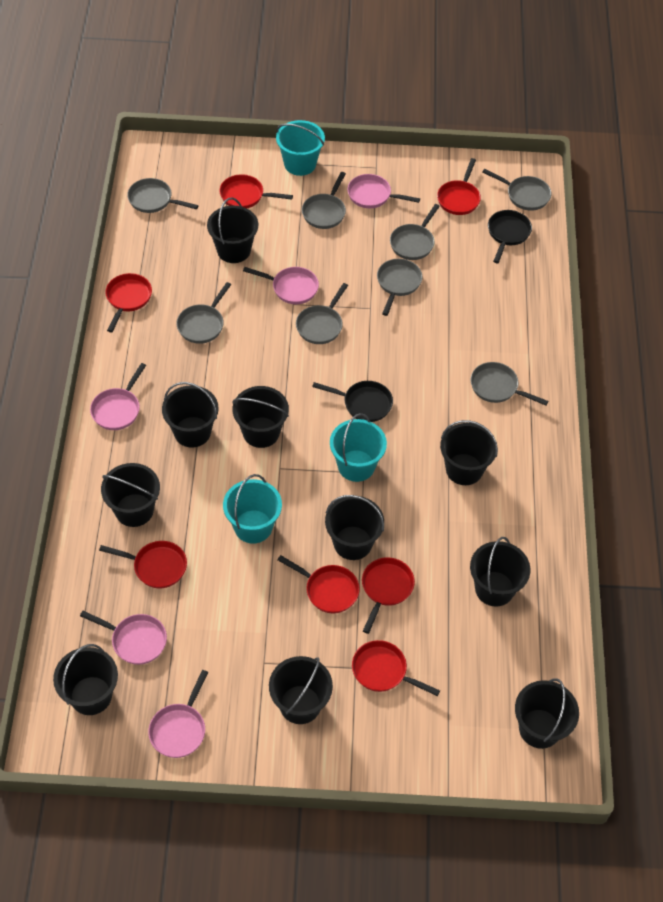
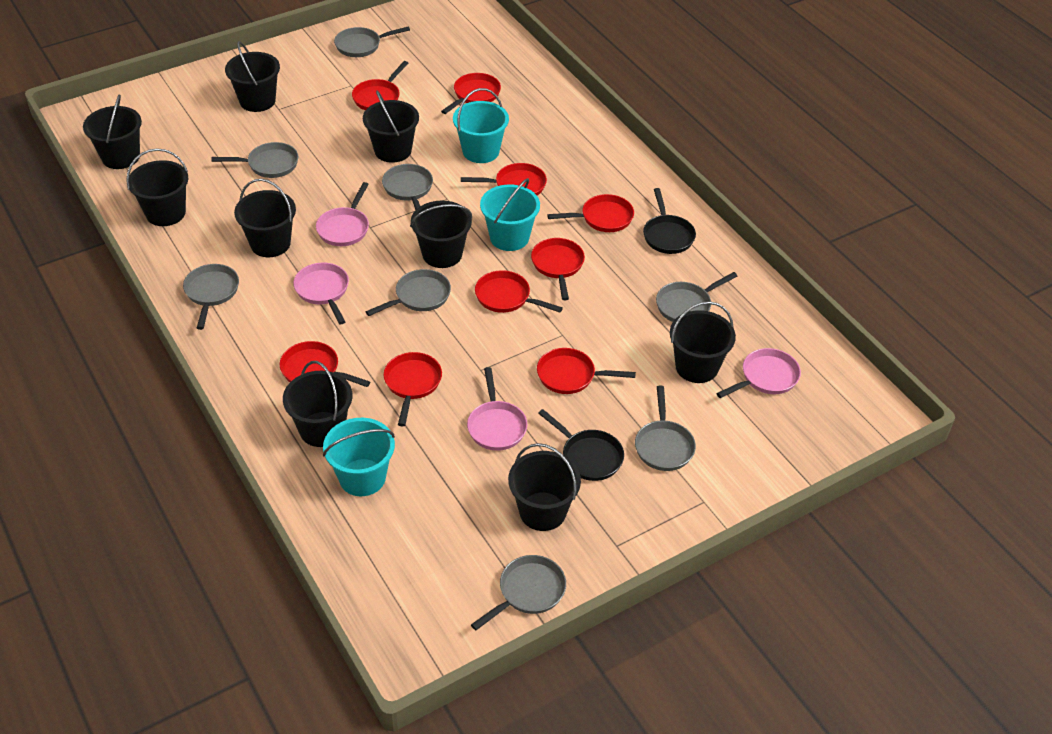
black bucket: 10 -> 9
pink pan: 5 -> 4
red pan: 7 -> 9

